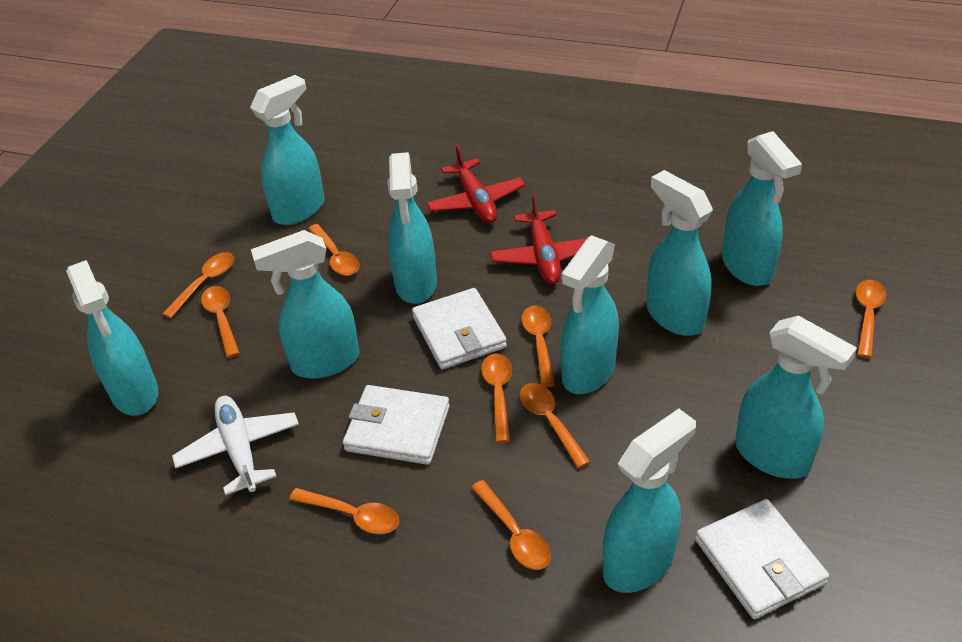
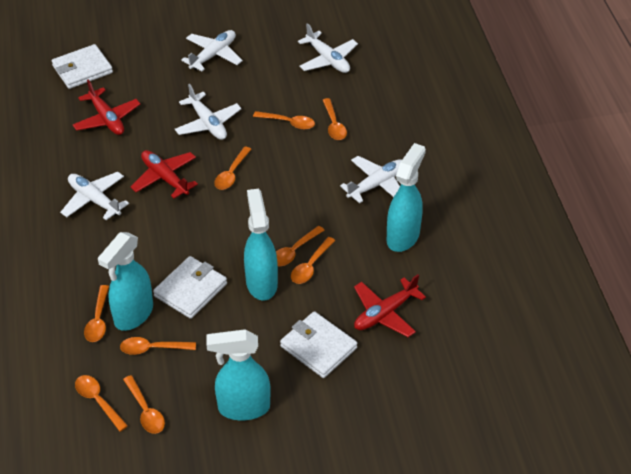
red plane: 2 -> 3
turquoise spray bottle: 9 -> 4
white plane: 1 -> 5

